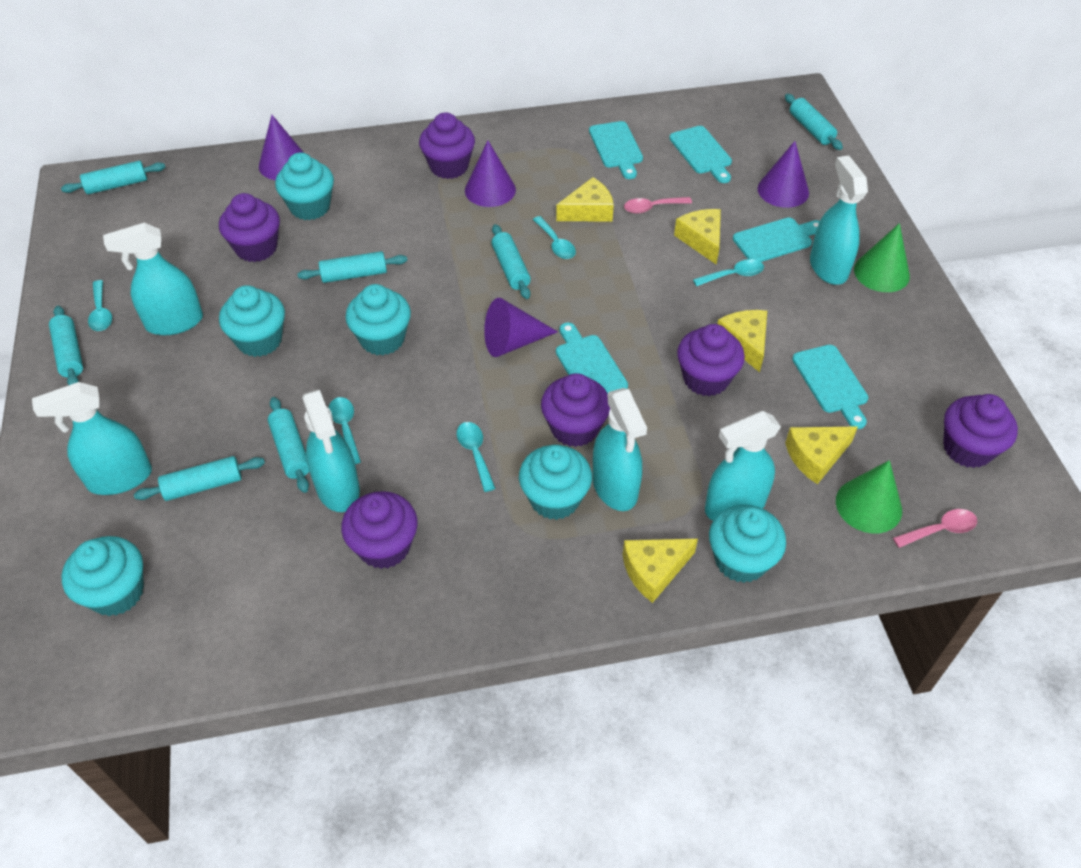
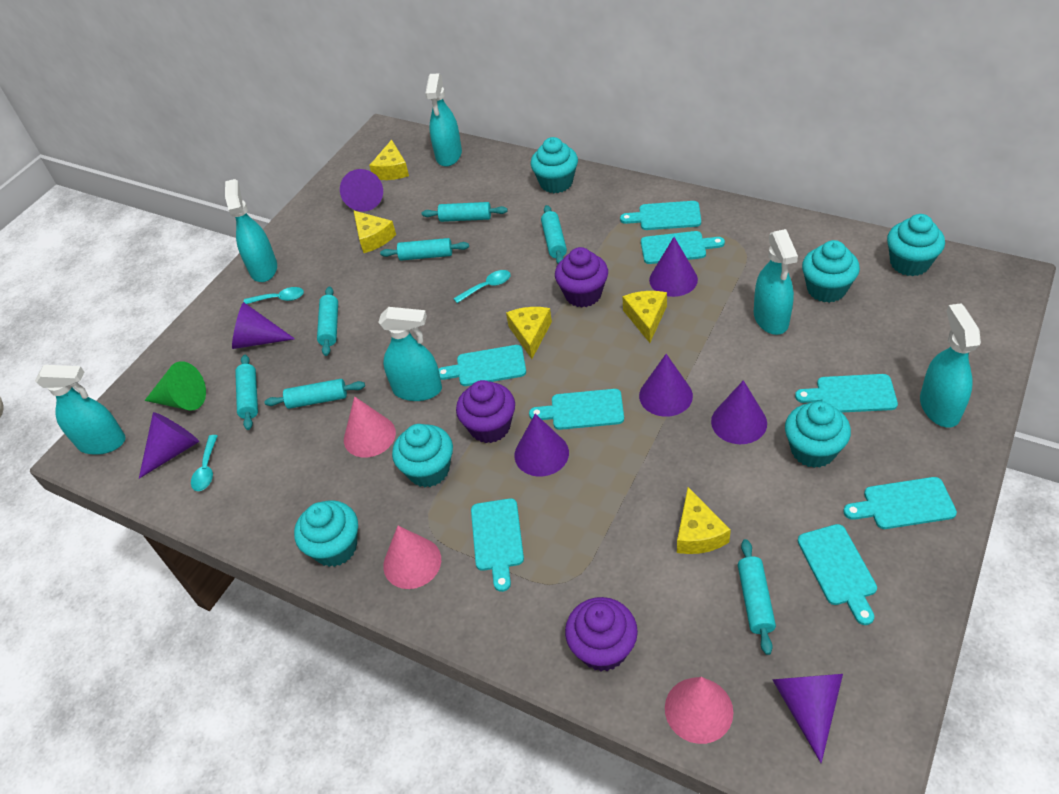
green cone: 2 -> 1
pink cone: 0 -> 3
pink spoon: 2 -> 0
purple cone: 4 -> 8
purple cupcake: 6 -> 3
turquoise cutting board: 5 -> 8
turquoise spoon: 5 -> 3

